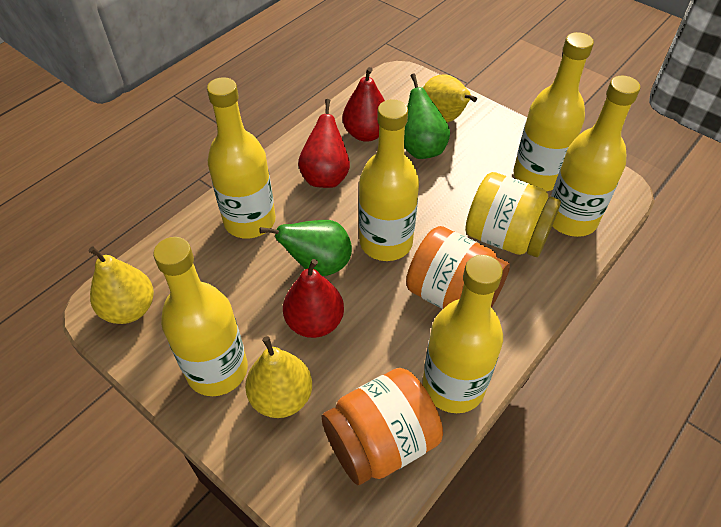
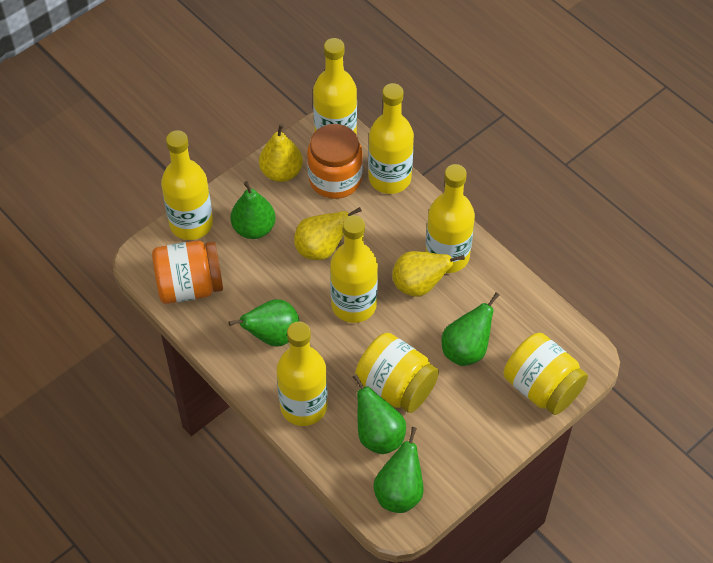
green pear: 2 -> 5
red pear: 3 -> 0
yellow jar: 1 -> 2

